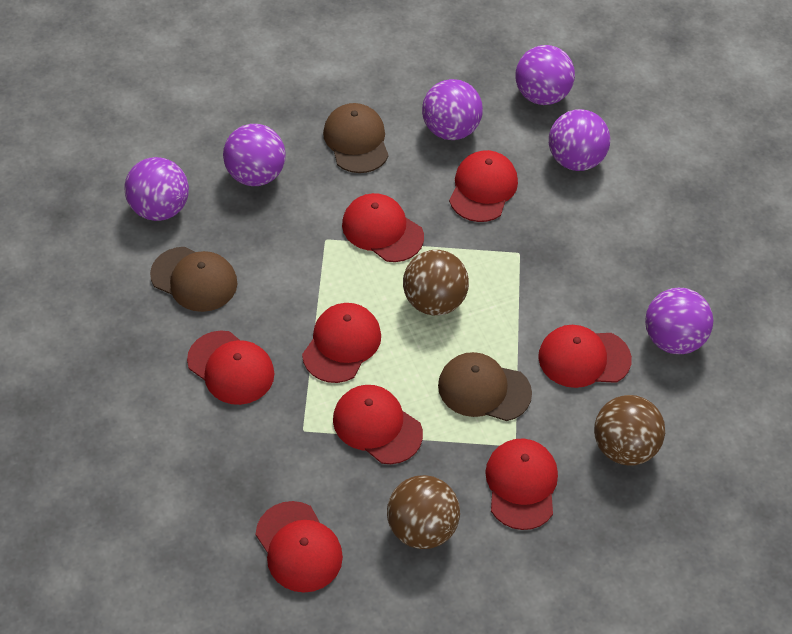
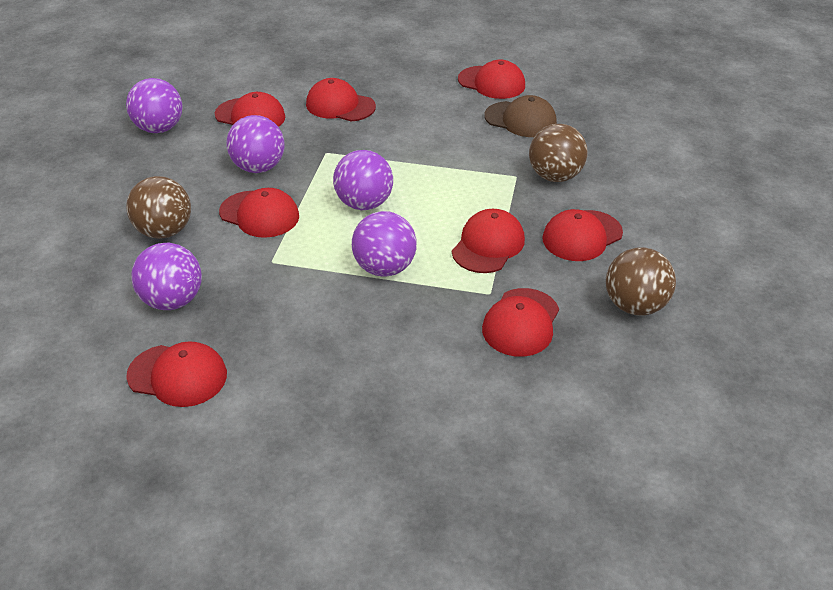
brown cap: 3 -> 1
purple ball: 6 -> 5

